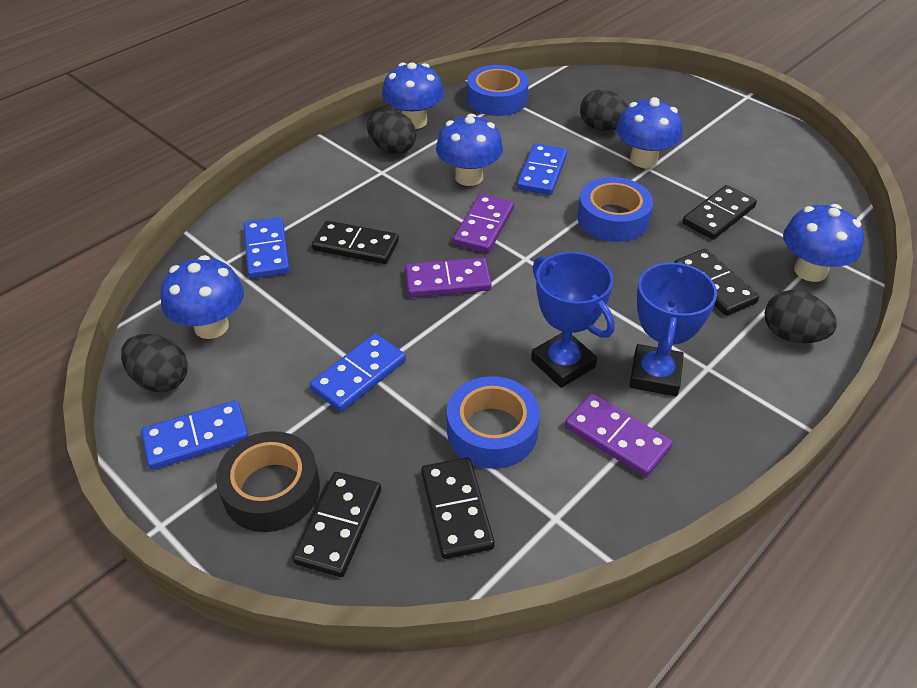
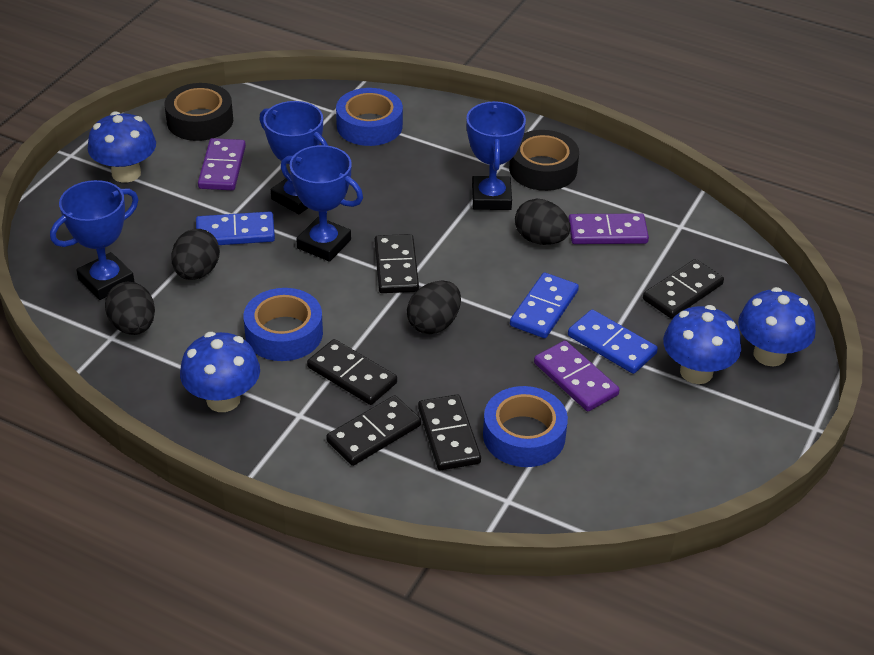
black tape: 1 -> 2
blue domino: 4 -> 3
blue mushroom: 5 -> 4
blue trophy: 2 -> 4

